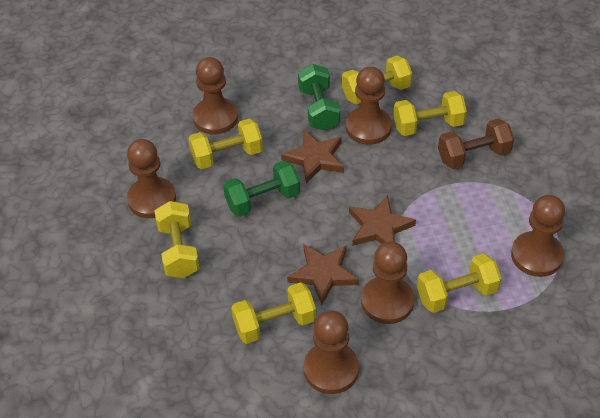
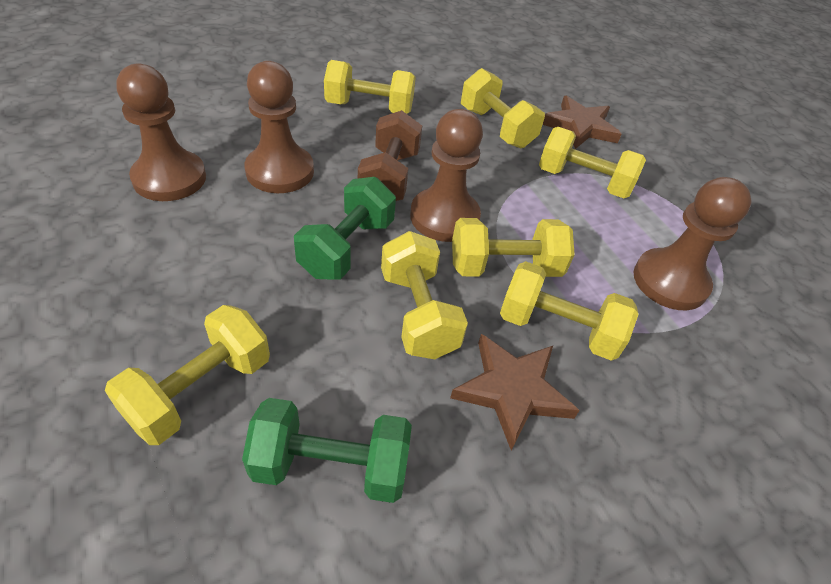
brown pawn: 6 -> 4
brown star: 3 -> 2
yellow dumbbell: 6 -> 7

